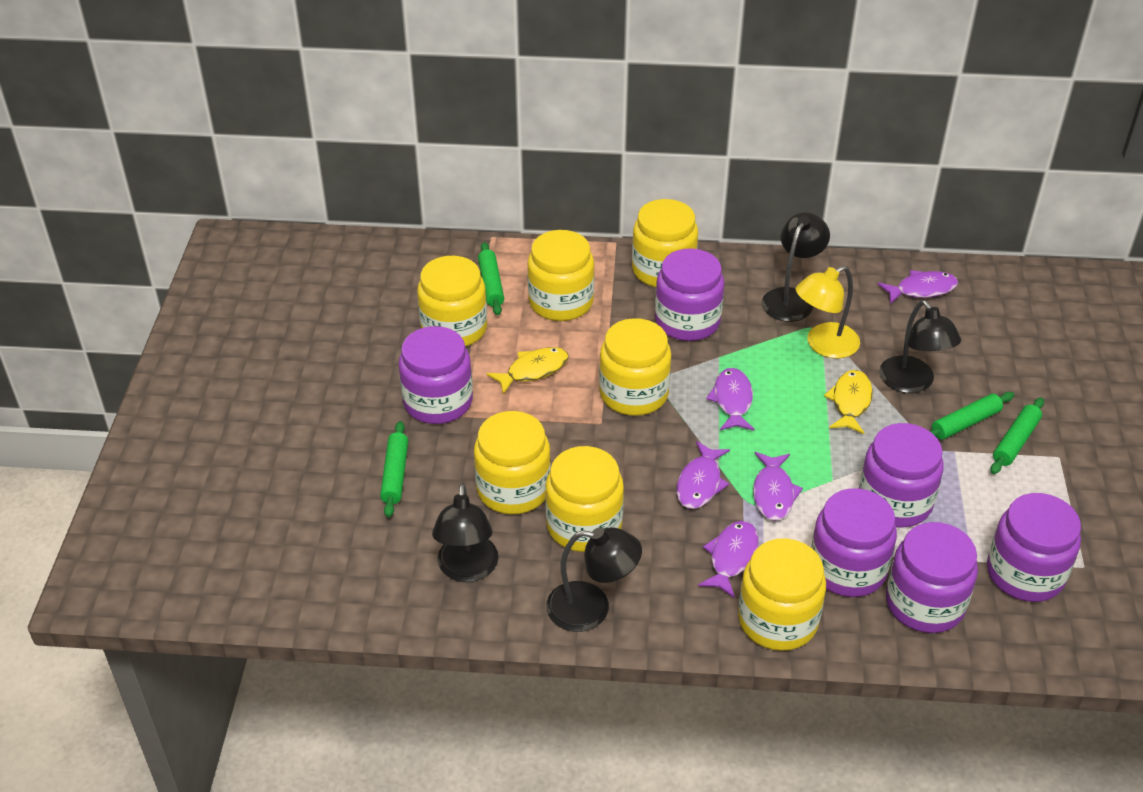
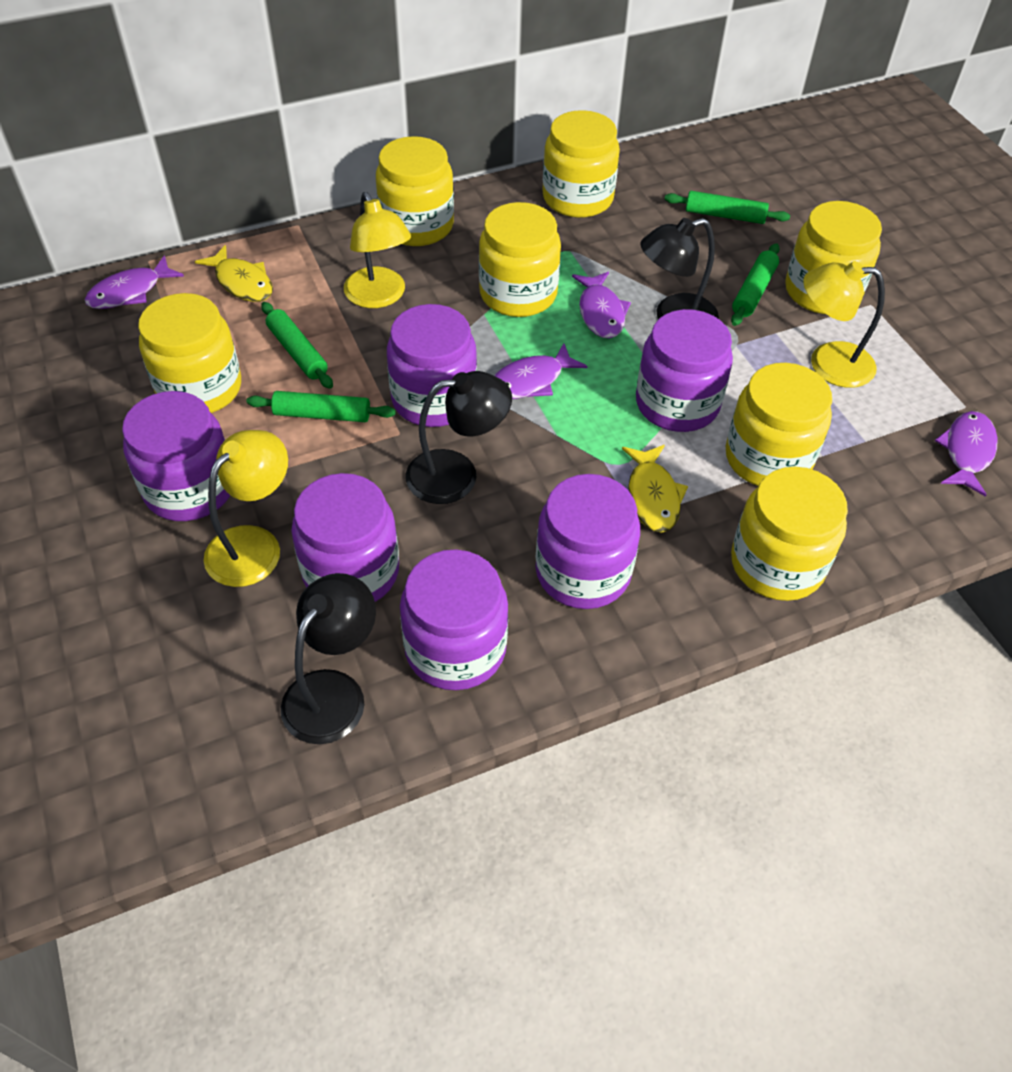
black lamp: 4 -> 3
purple fish: 5 -> 4
yellow lamp: 1 -> 3

